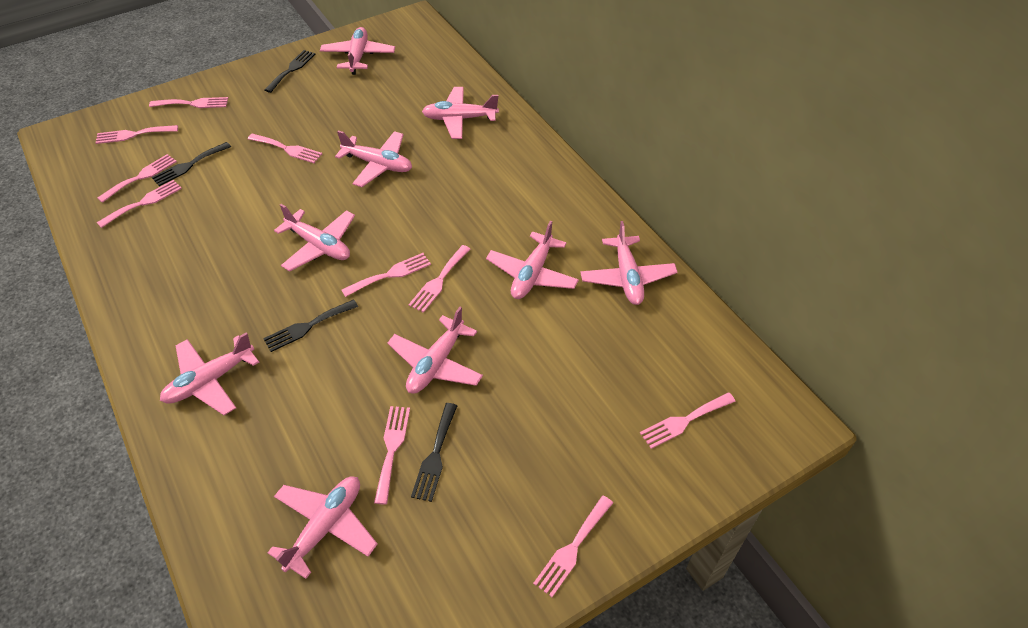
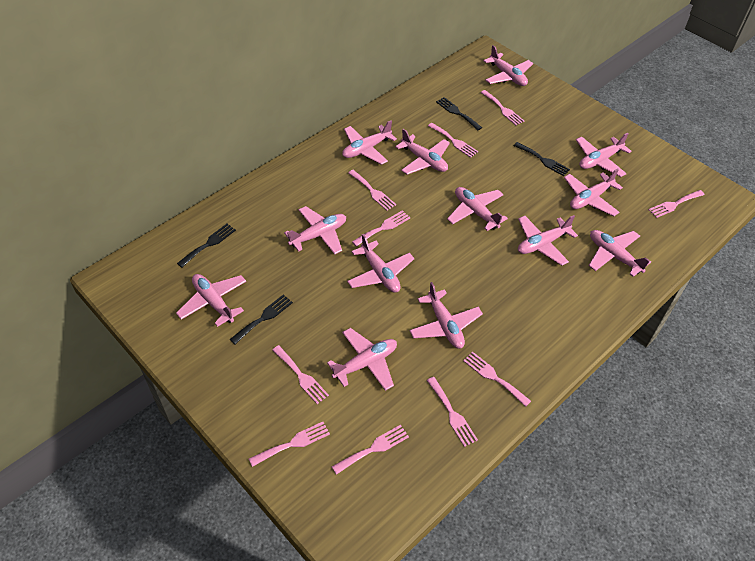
pink plane: 9 -> 13

